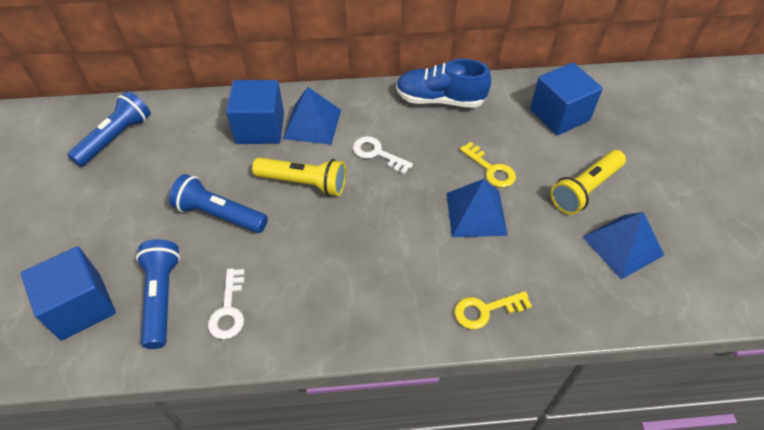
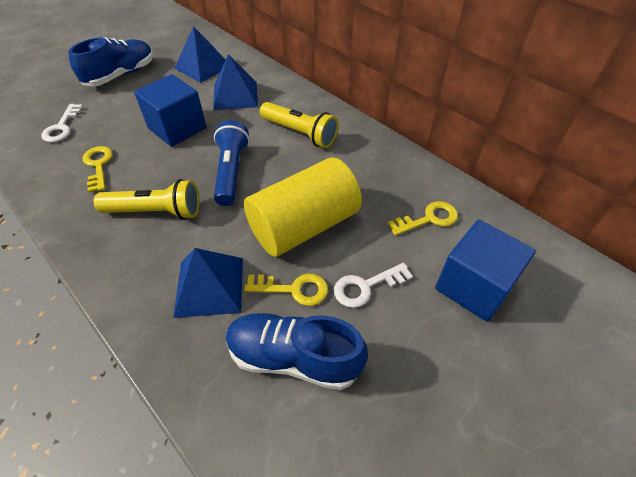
blue cube: 3 -> 2
blue flashlight: 3 -> 1
blue shoe: 1 -> 2
yellow cylinder: 0 -> 1
yellow key: 2 -> 3

